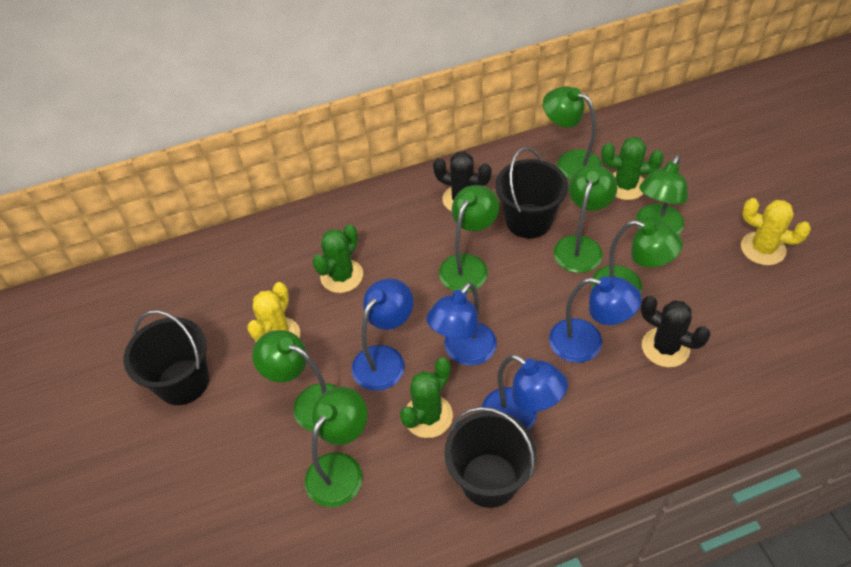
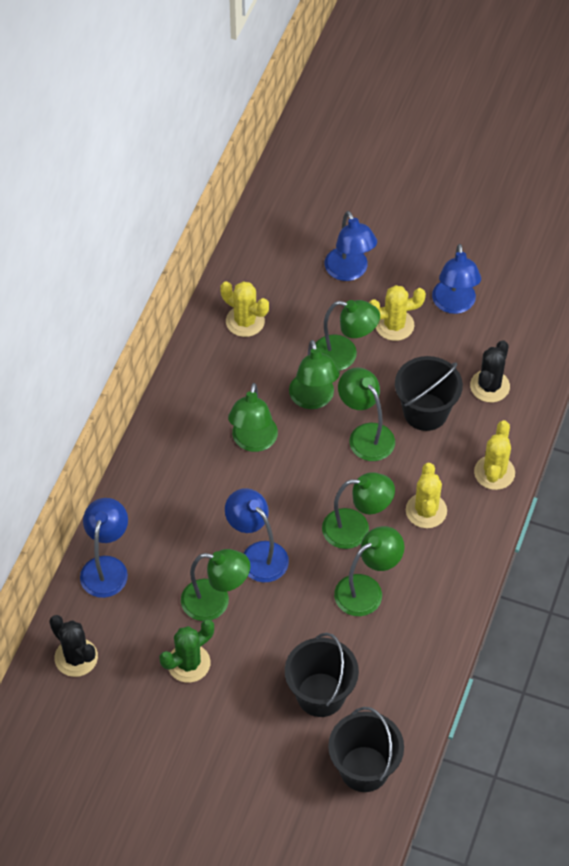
green cactus: 3 -> 1
yellow cactus: 2 -> 4

